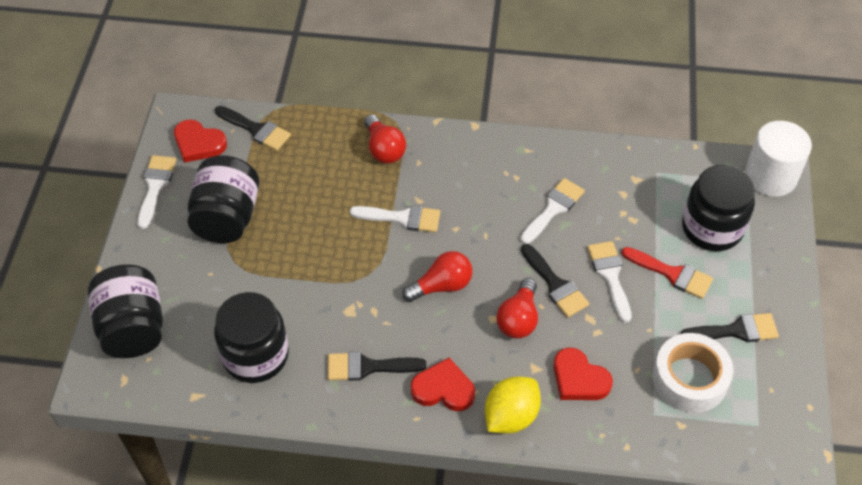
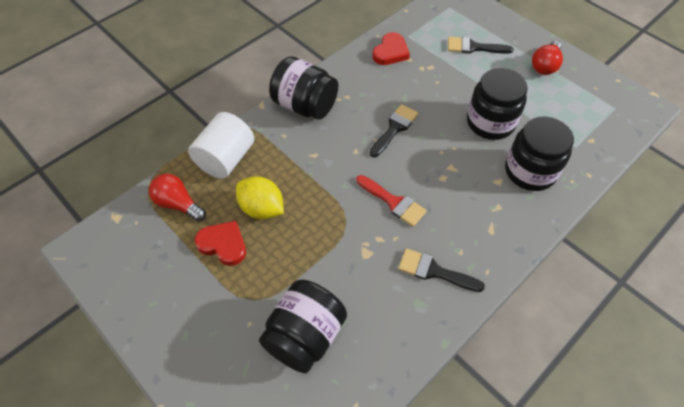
black brush: 4 -> 3
red heart: 3 -> 2
red light bulb: 3 -> 2
white brush: 4 -> 0
white tape: 1 -> 0

